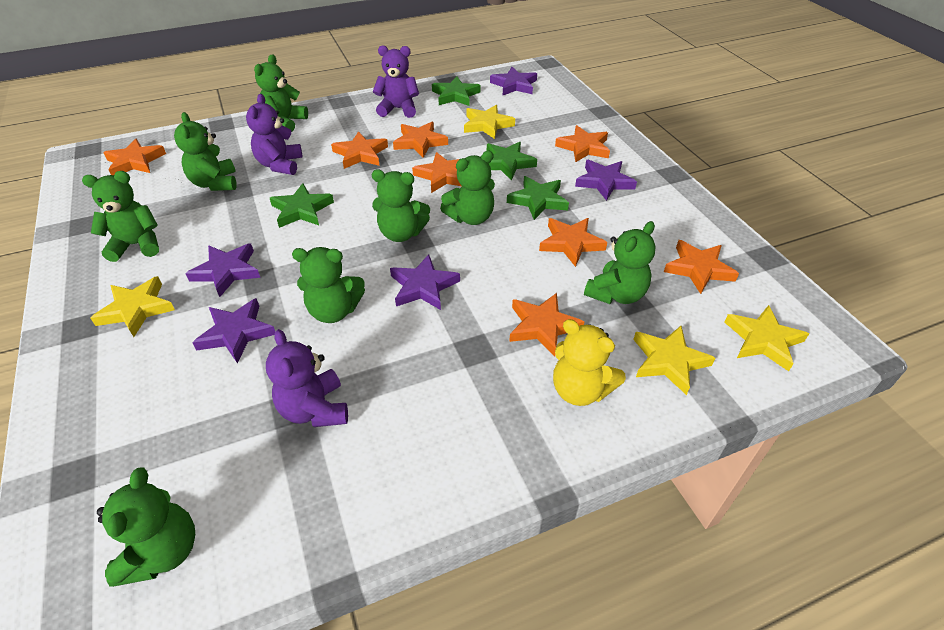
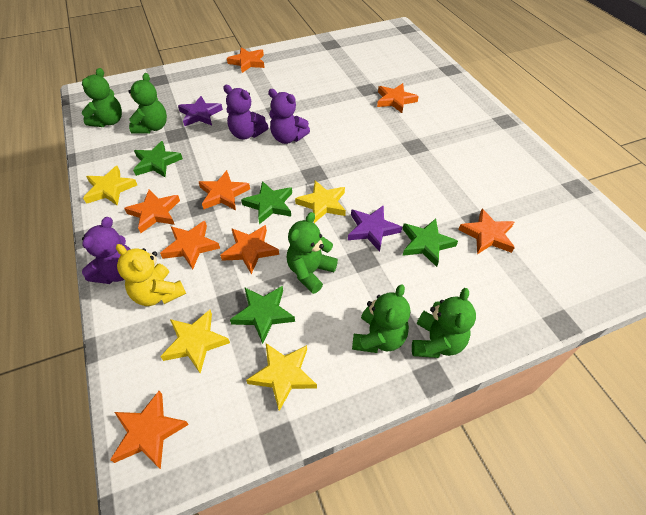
green teddy bear: 8 -> 5
purple star: 5 -> 2

